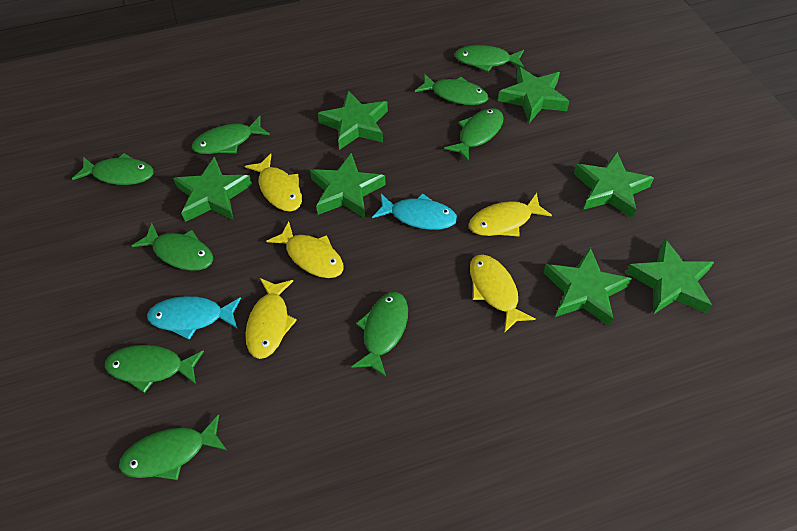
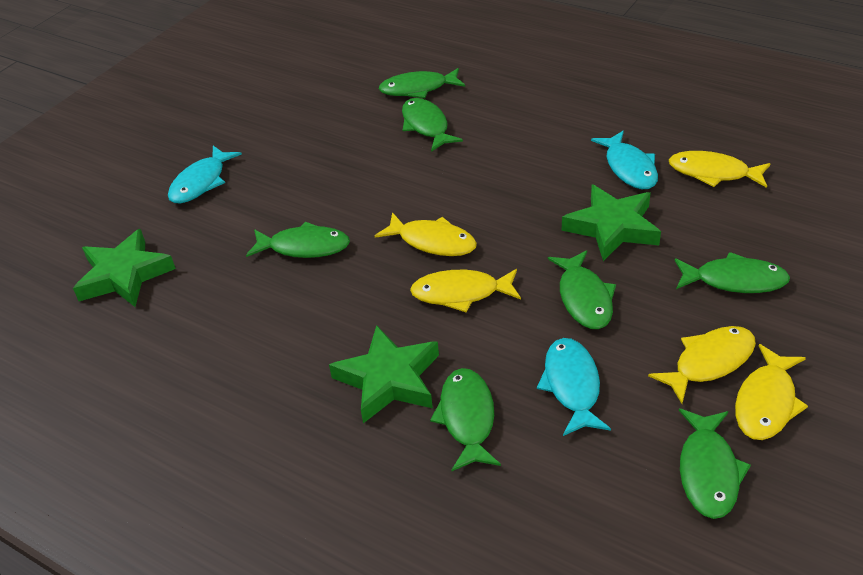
green fish: 9 -> 7
green star: 7 -> 3
turquoise fish: 2 -> 3

